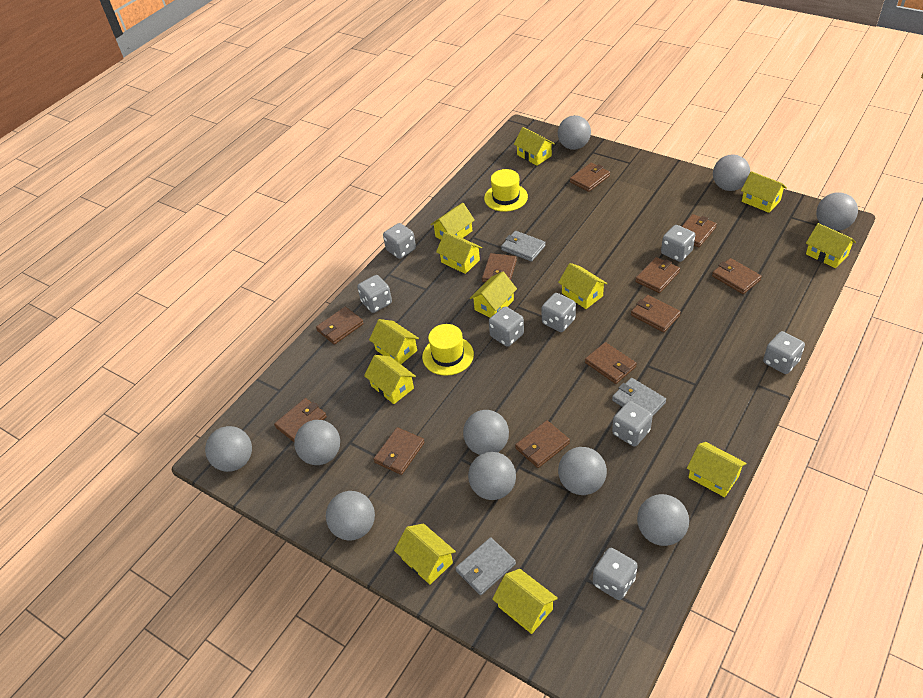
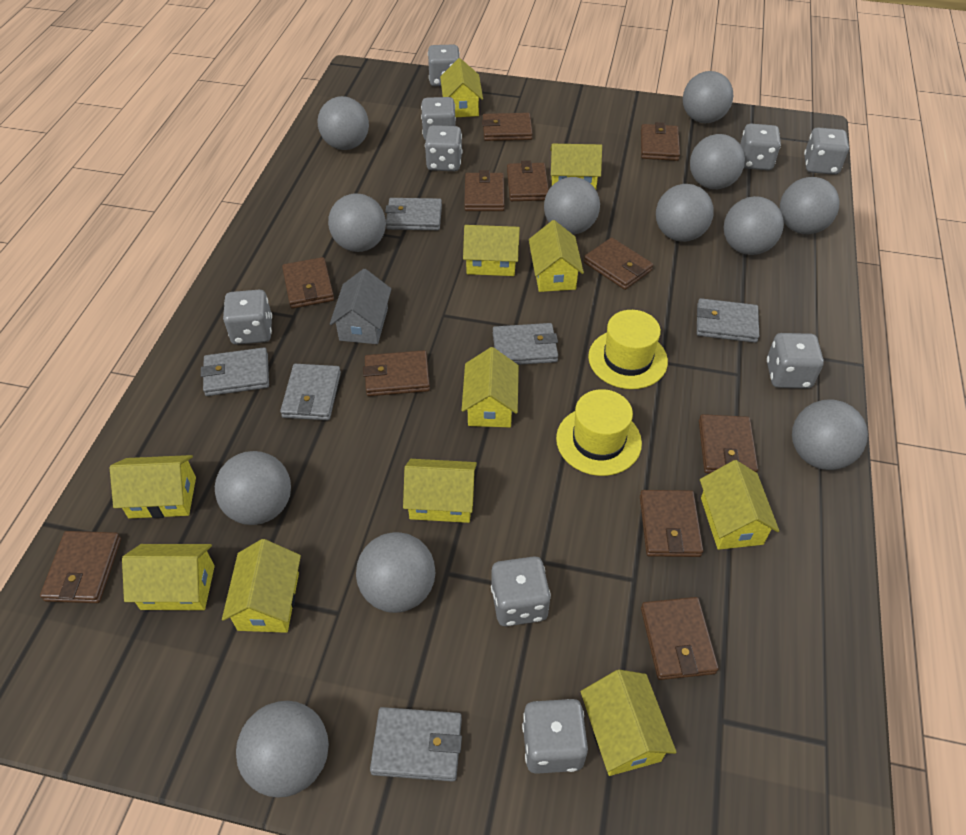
grey ball: 10 -> 12
grey dice: 8 -> 9
grey house: 0 -> 1
grey wallet: 3 -> 6
yellow house: 12 -> 11

